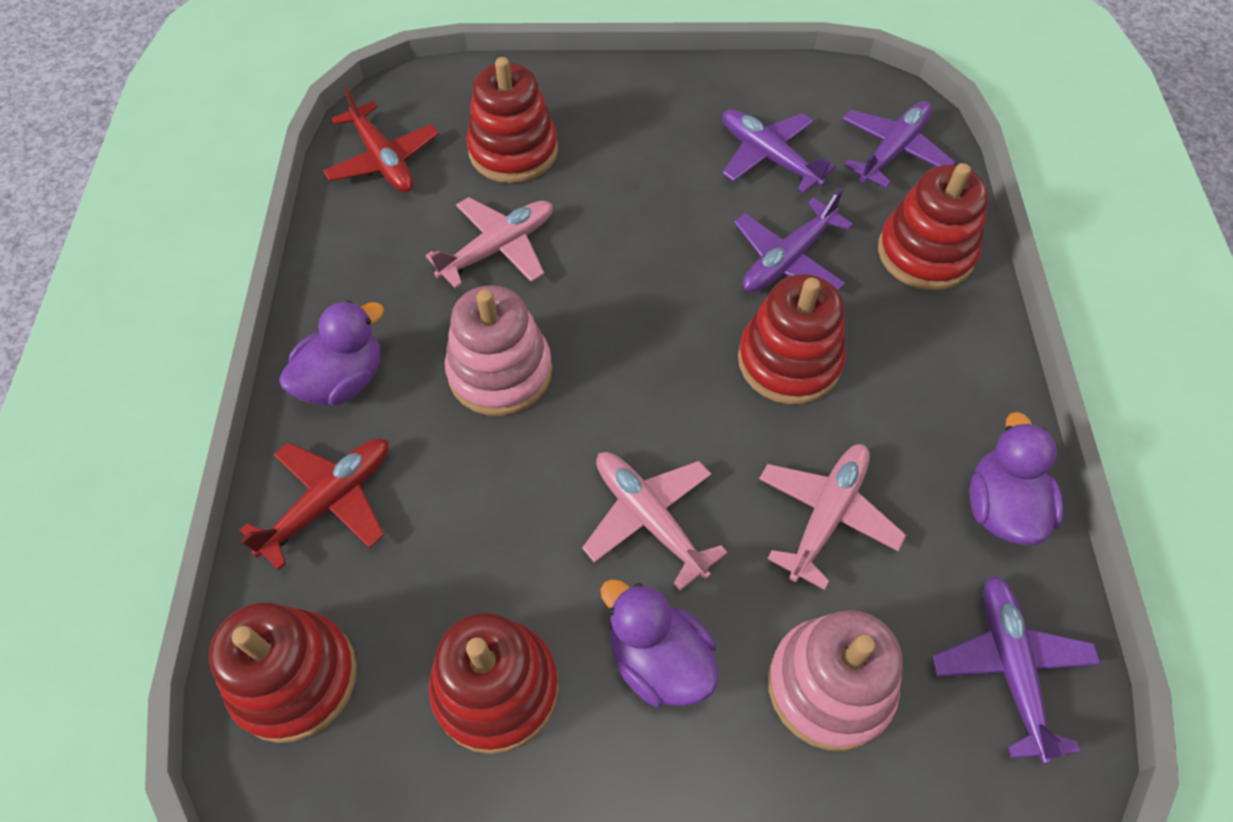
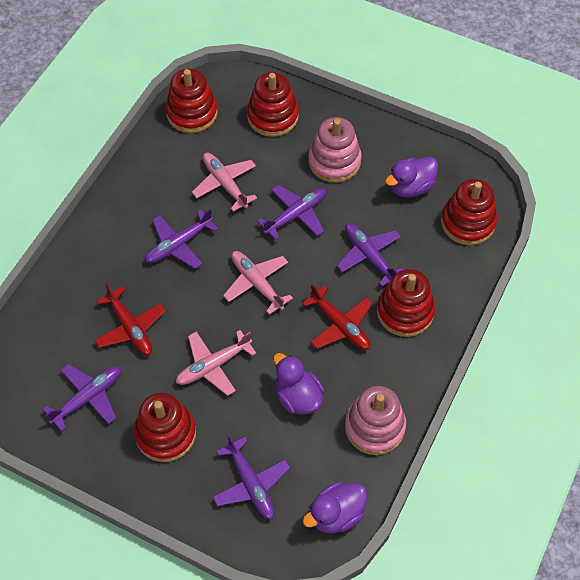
purple plane: 4 -> 5

